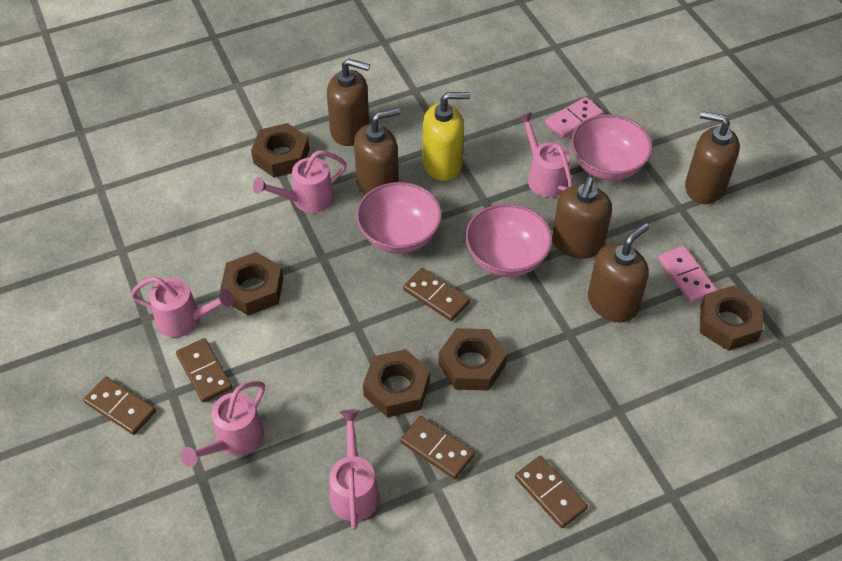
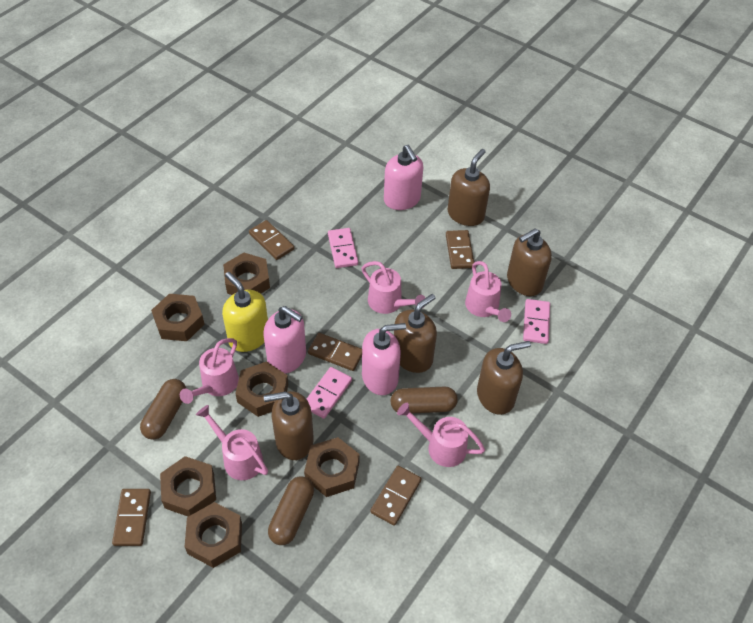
brown capsule: 0 -> 3
brown nut: 5 -> 6
pink bowl: 3 -> 0
pink domino: 2 -> 3
pink soap dispenser: 0 -> 3

